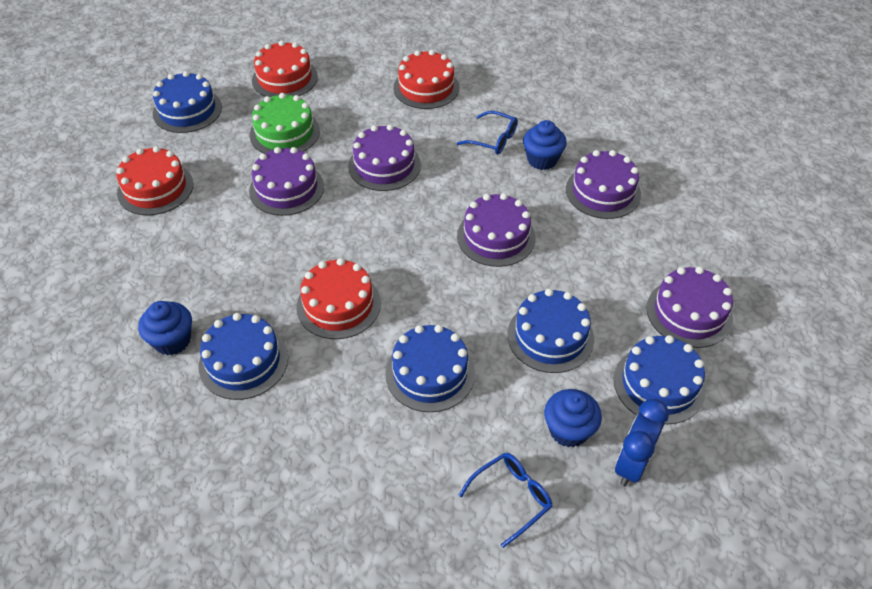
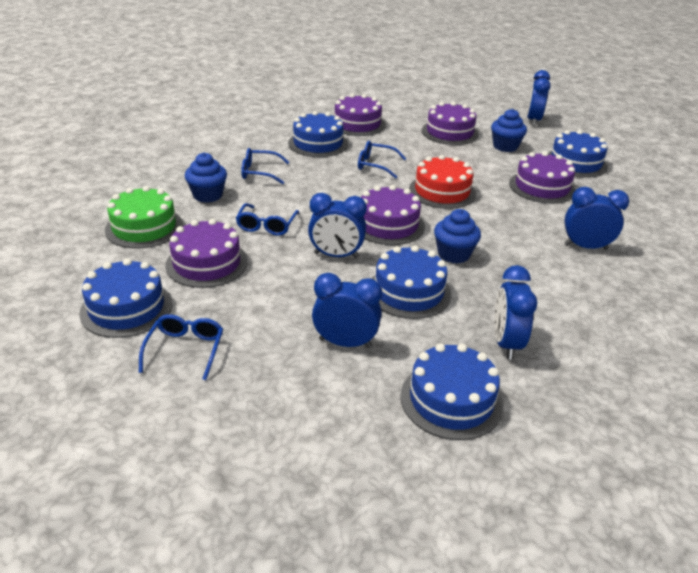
blue clock: 1 -> 5
blue glasses: 2 -> 4
red cake: 4 -> 1

